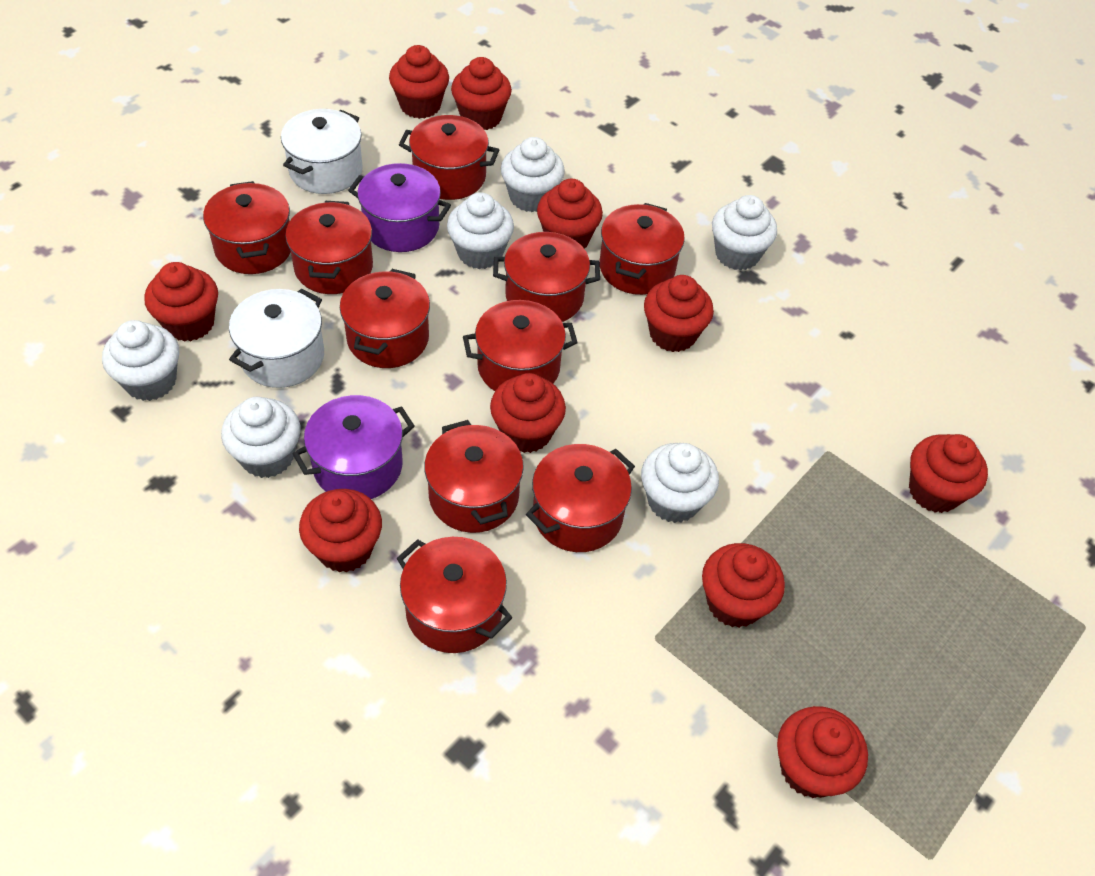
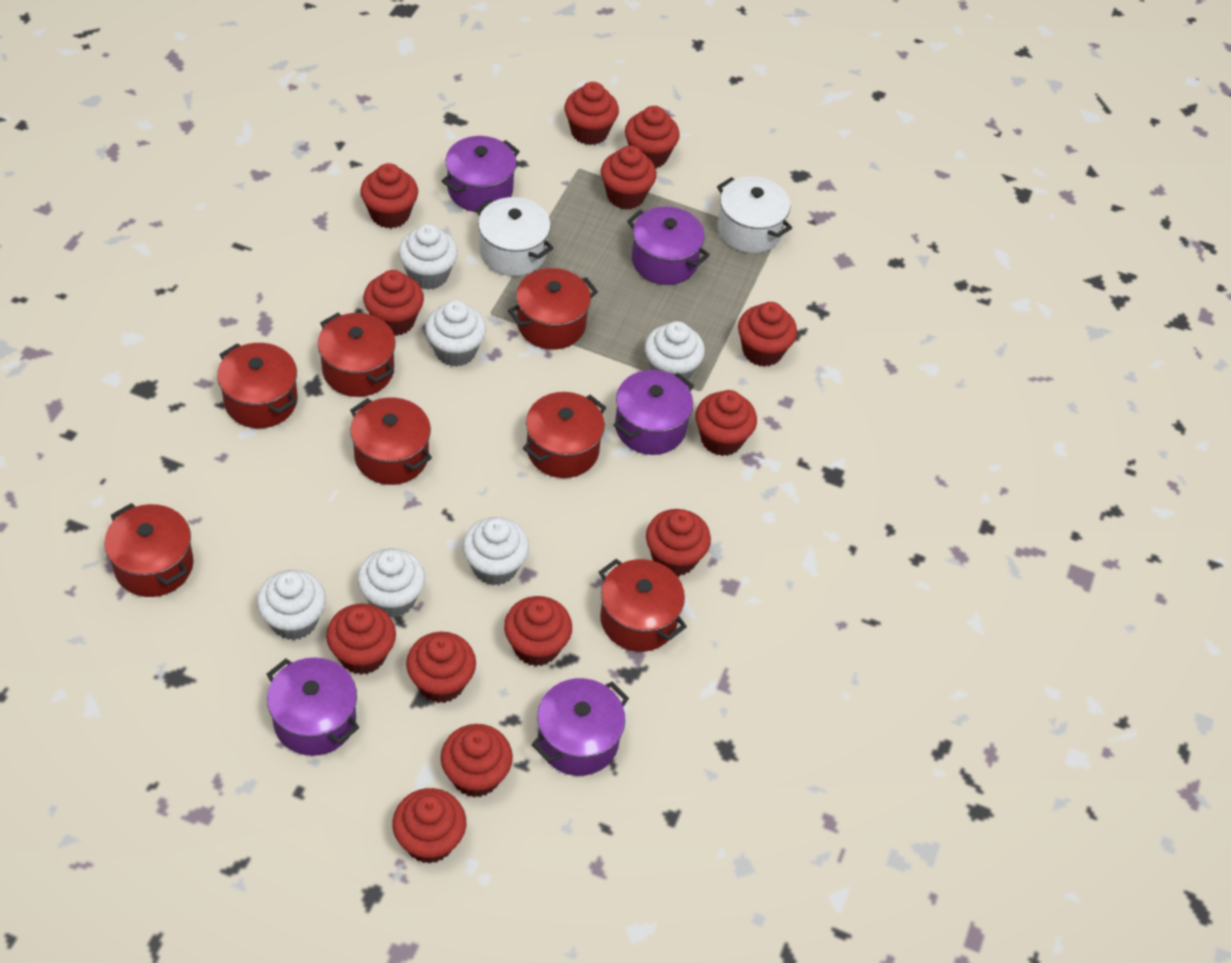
purple pot: 2 -> 5
red cupcake: 10 -> 13
red pot: 10 -> 7

